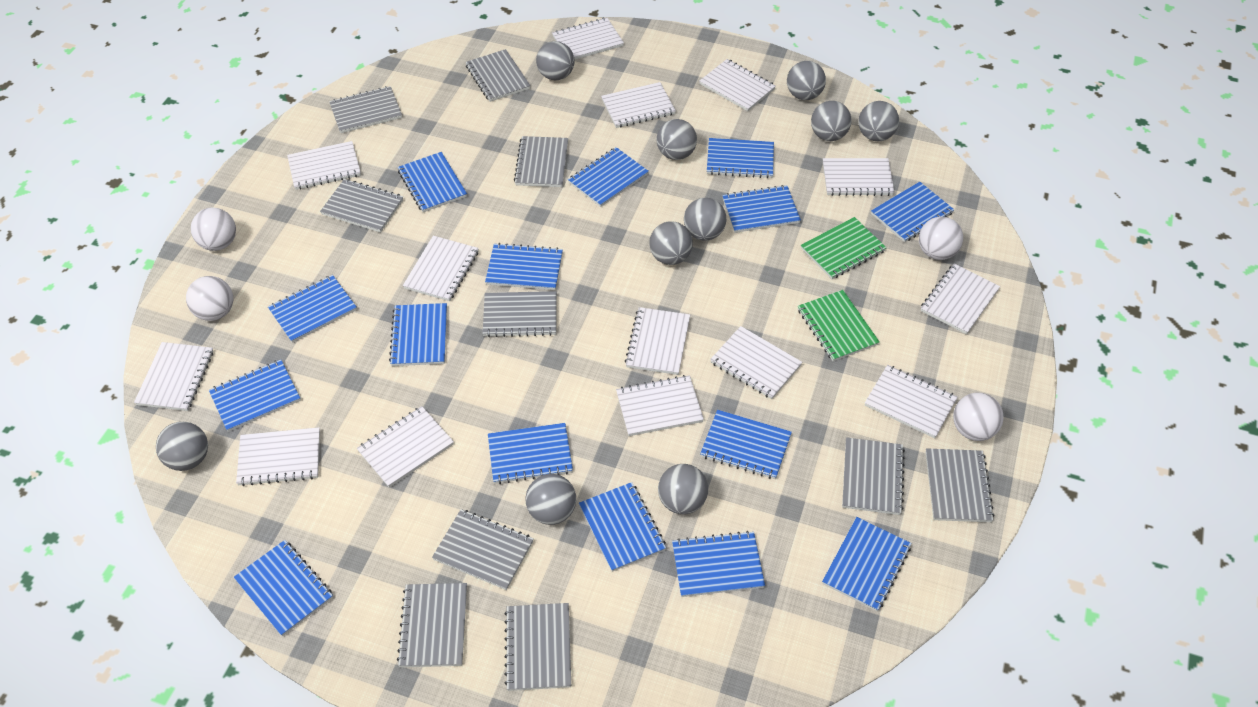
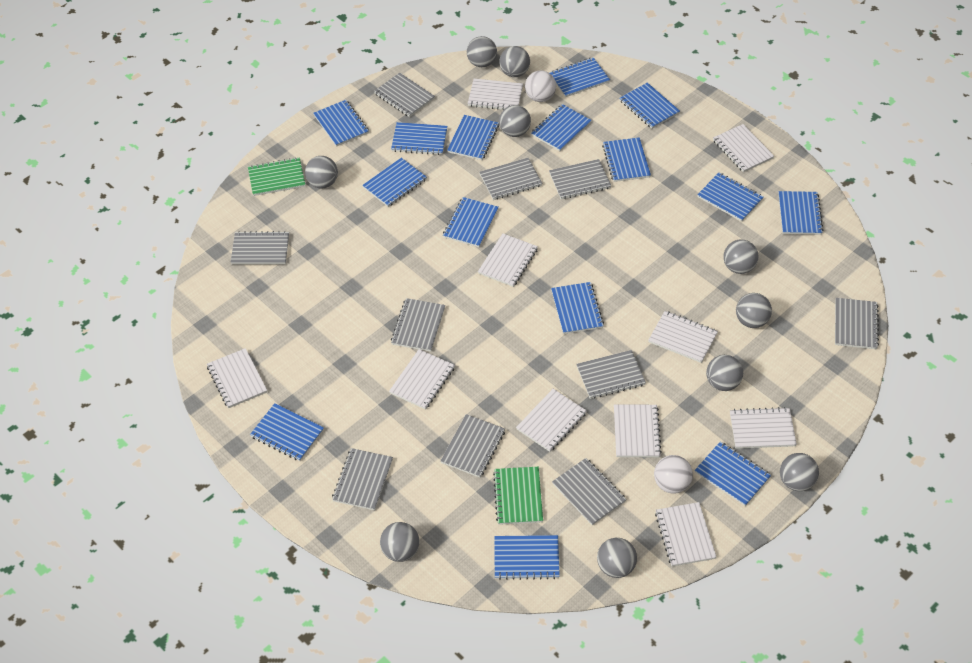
white ball: 4 -> 2
white notebook: 14 -> 10

